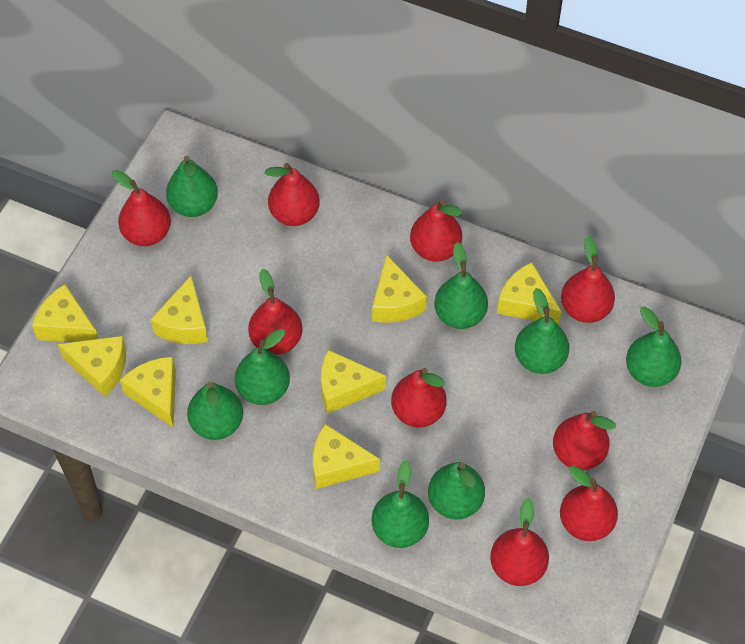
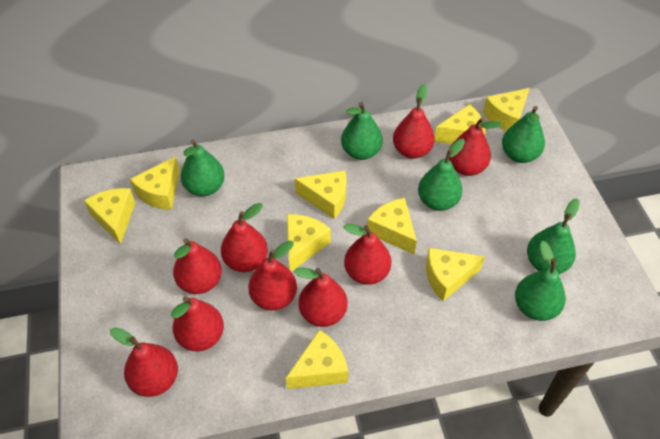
green pear: 8 -> 6
yellow cheese: 8 -> 9

